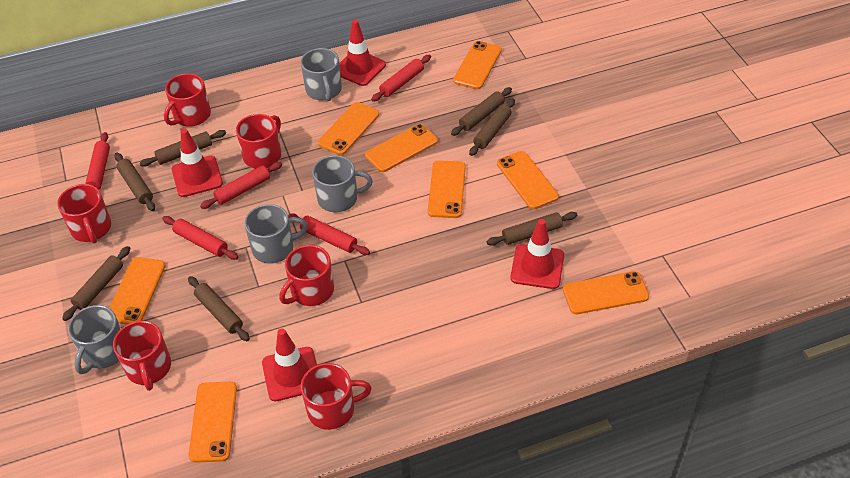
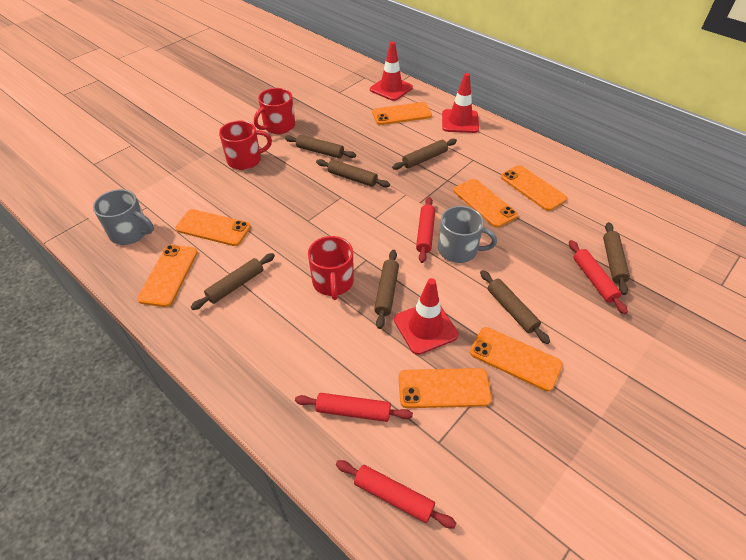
grey mug: 4 -> 2
orange phone: 8 -> 7
red mug: 6 -> 3
red rolling pin: 5 -> 4
red traffic cone: 4 -> 3

